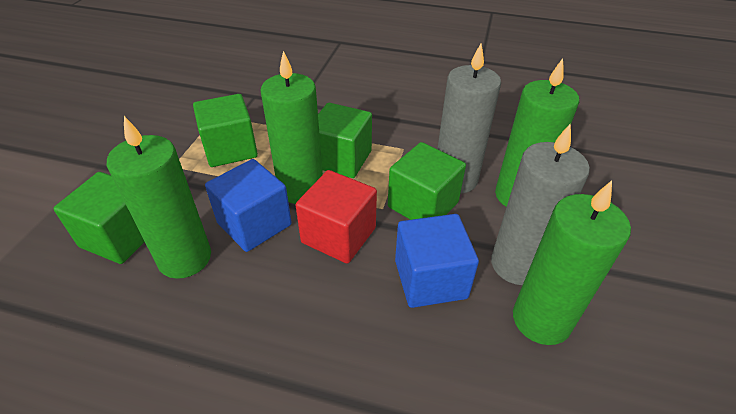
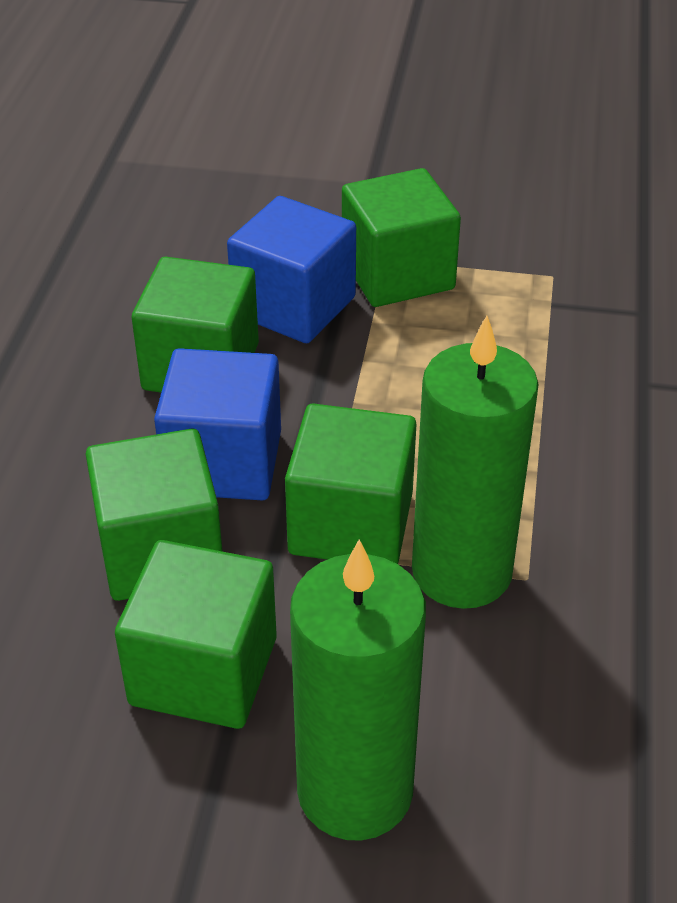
green candle: 4 -> 2
green cube: 4 -> 5
grey candle: 2 -> 0
red cube: 1 -> 0

